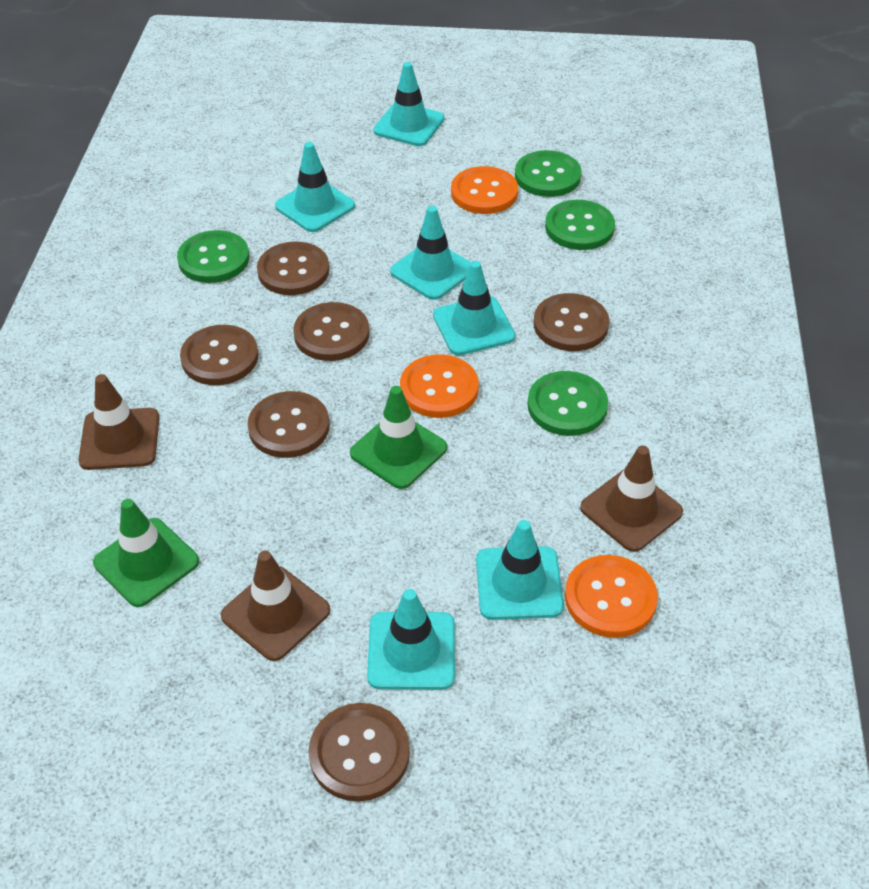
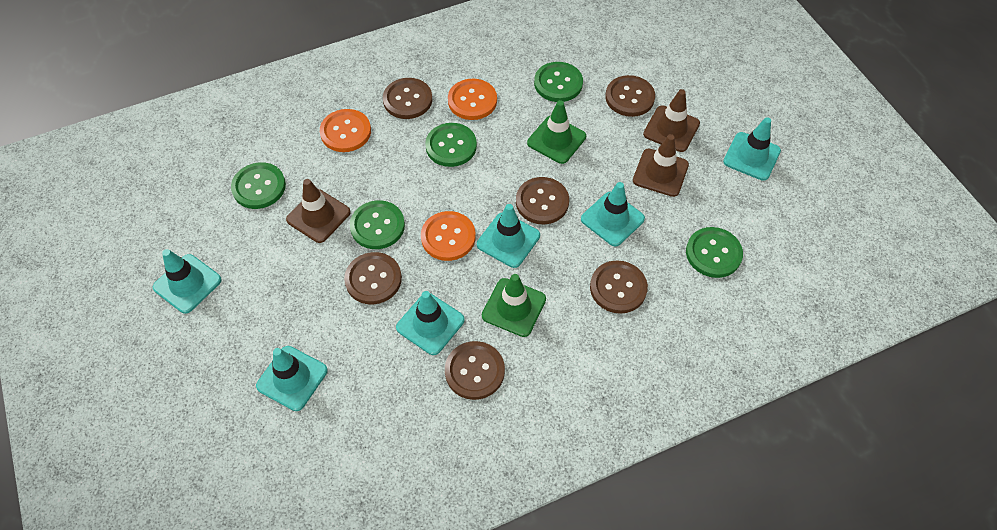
green button: 4 -> 5

